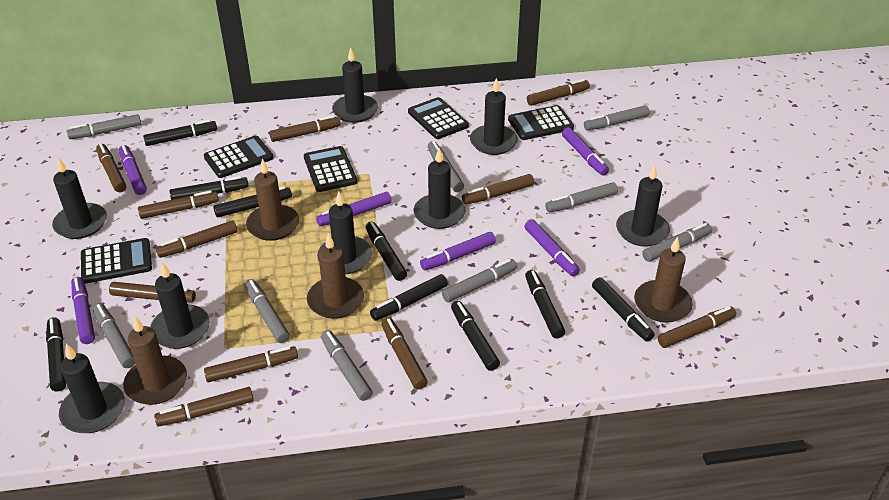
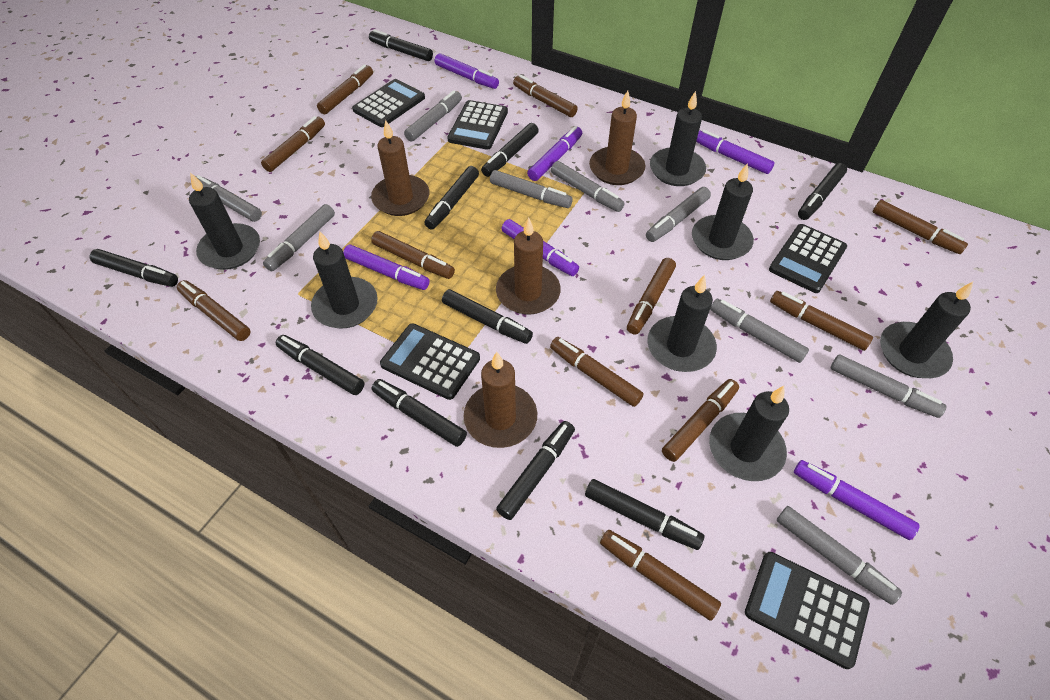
black candle: 8 -> 7
black marker: 9 -> 10

